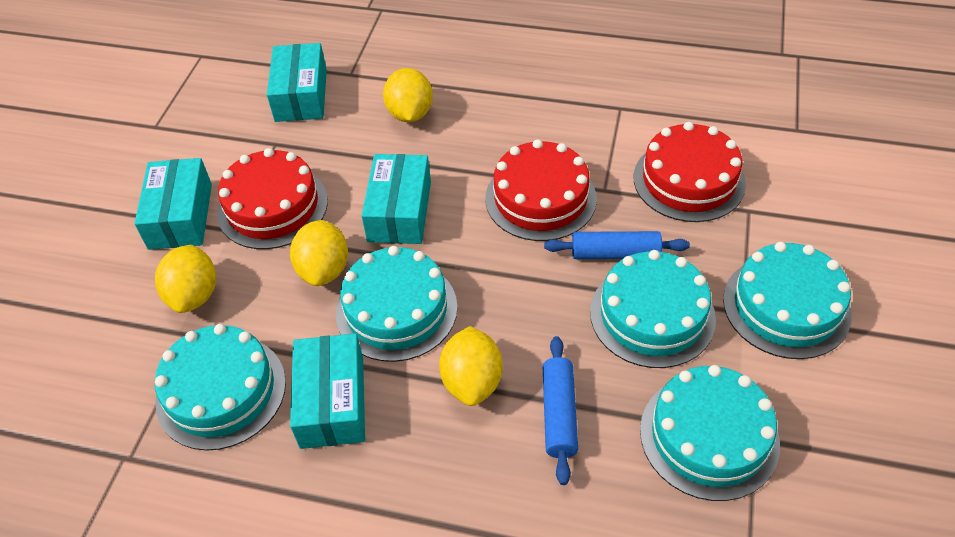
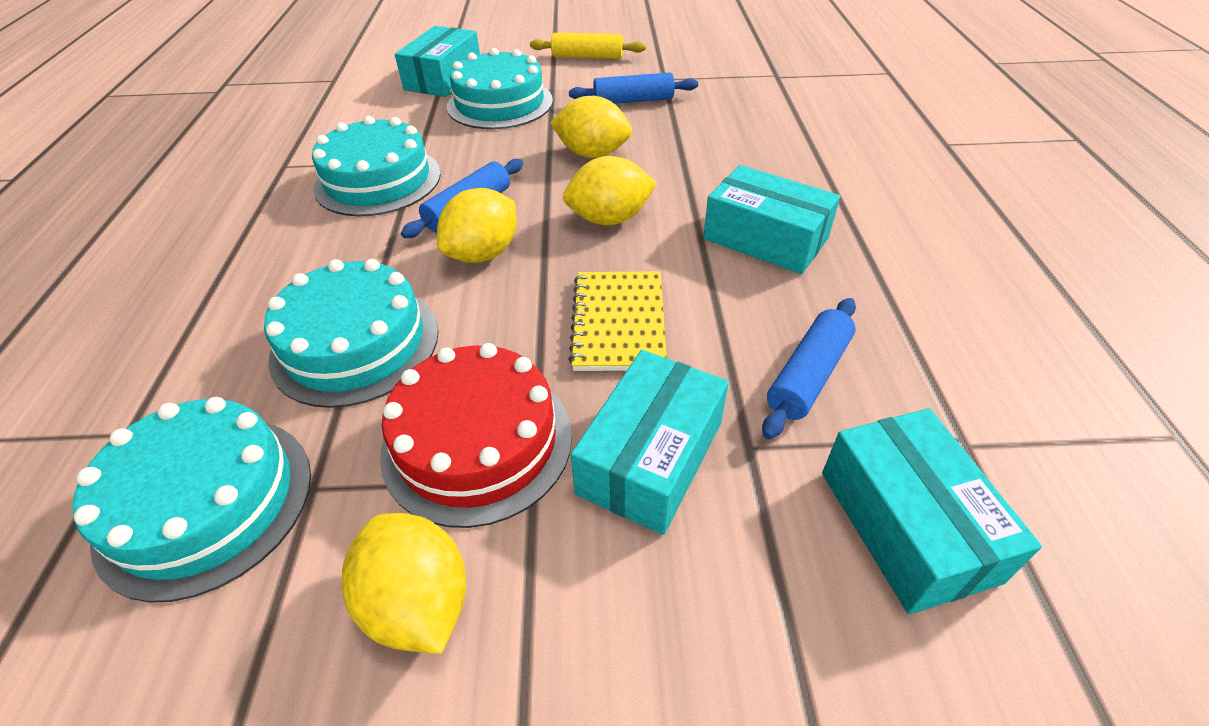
blue rolling pin: 2 -> 3
red cake: 3 -> 1
turquoise cake: 5 -> 4
yellow notebook: 0 -> 1
yellow rolling pin: 0 -> 1

